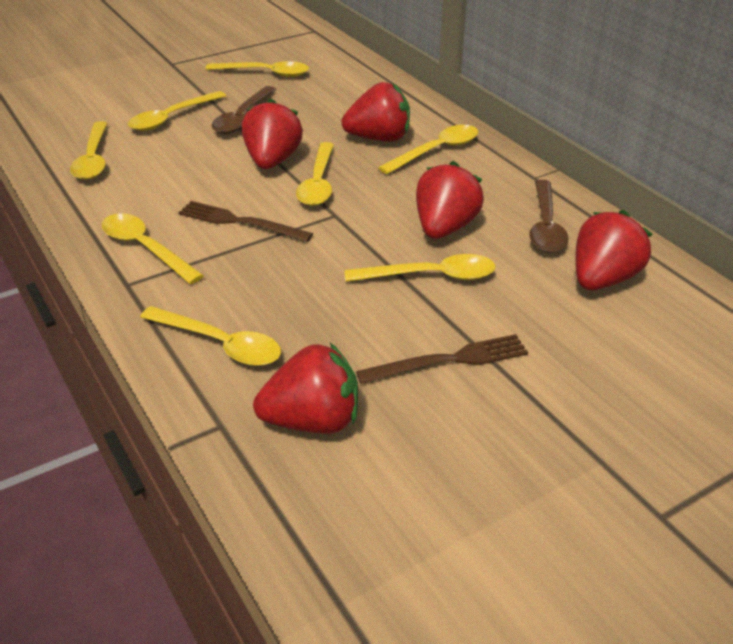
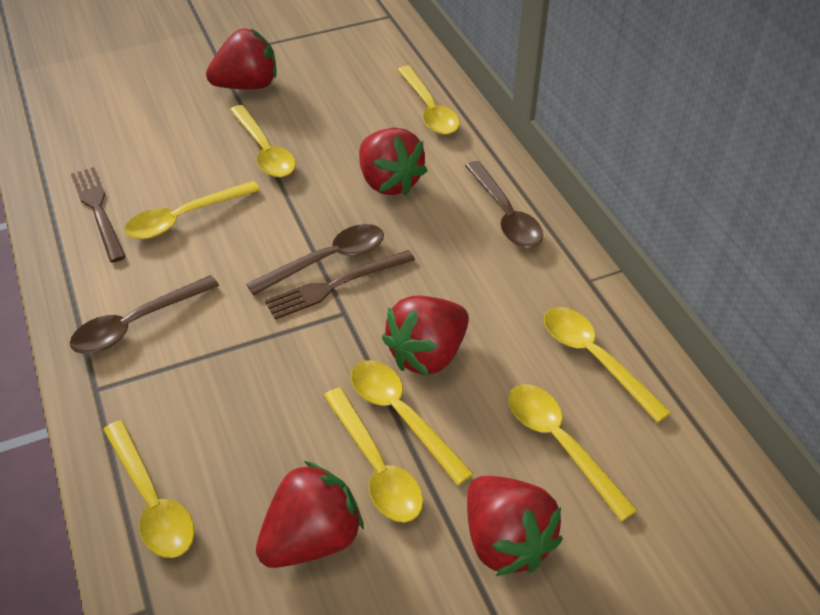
brown spoon: 2 -> 3

